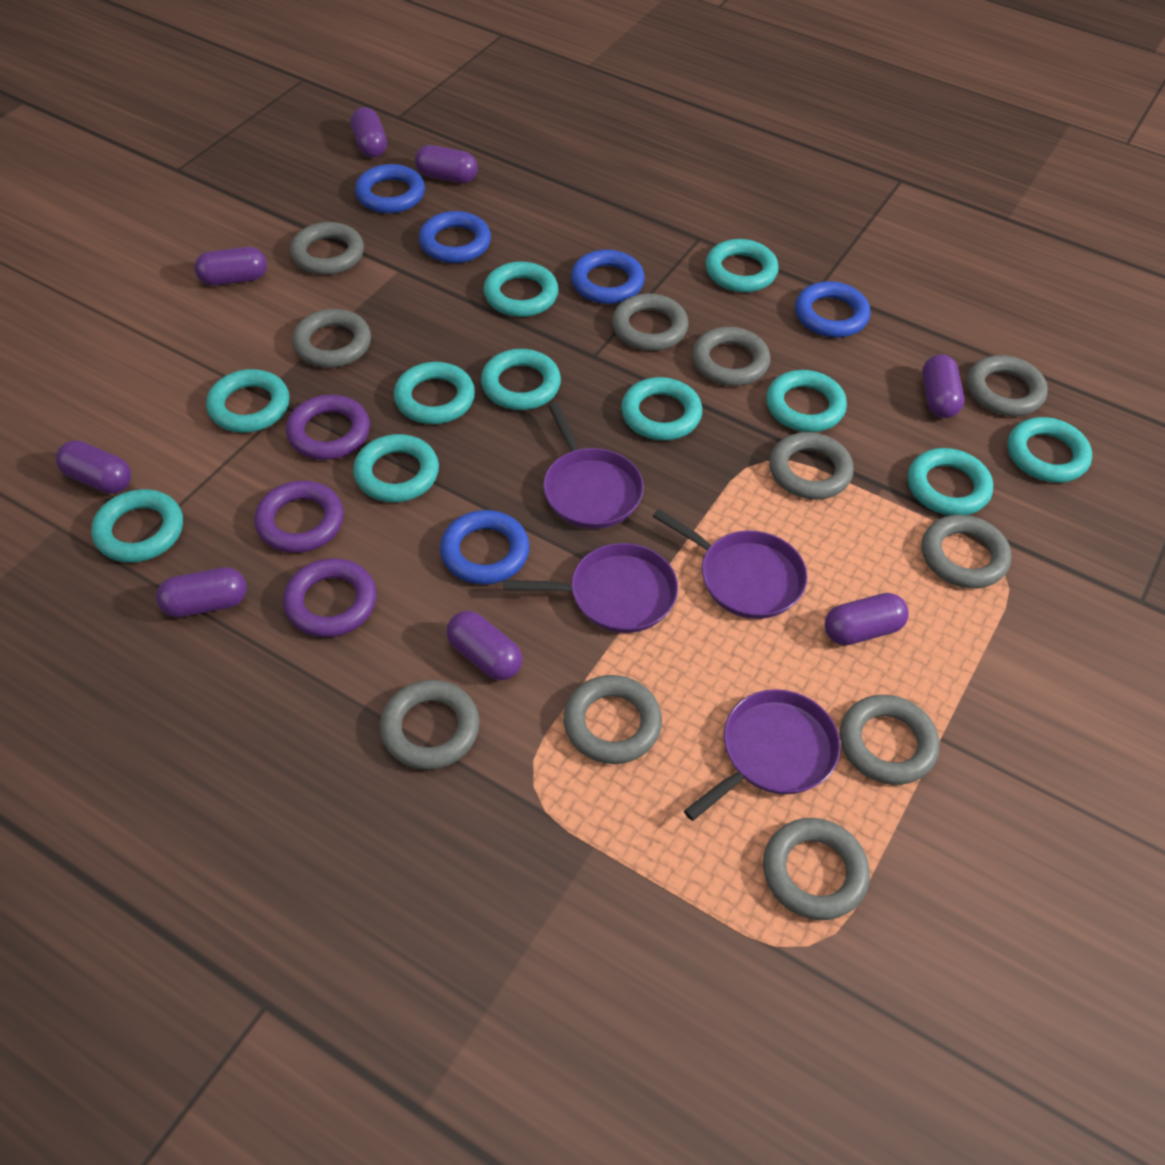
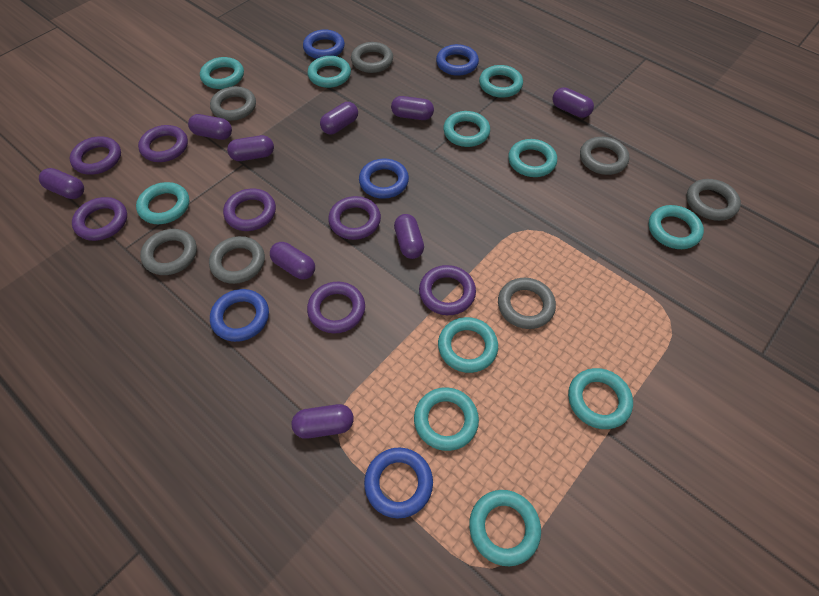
grey ring: 11 -> 7
purple capsule: 8 -> 9
purple pan: 4 -> 0
purple ring: 3 -> 7

